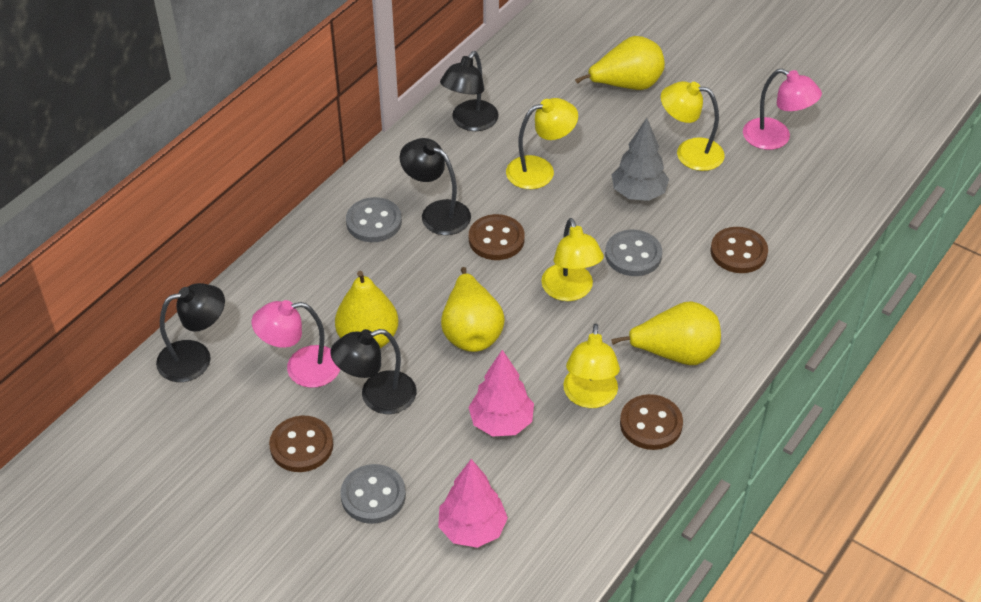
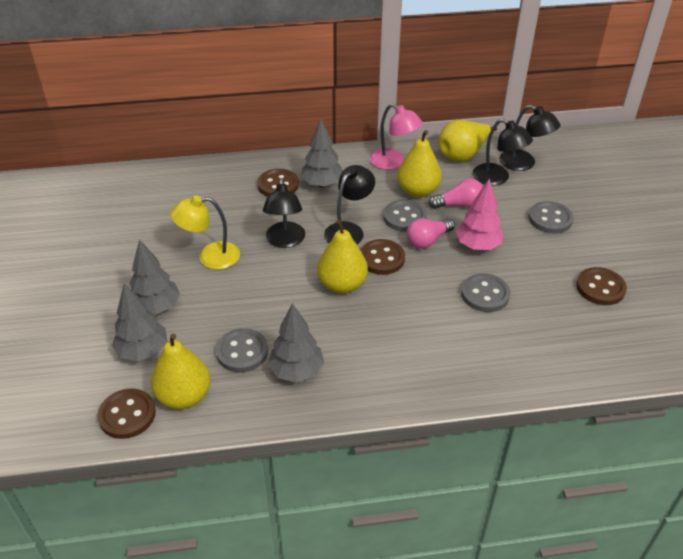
grey button: 3 -> 4
grey tree: 1 -> 4
pink lamp: 2 -> 1
pink light bulb: 0 -> 2
pink tree: 2 -> 1
yellow lamp: 4 -> 1

